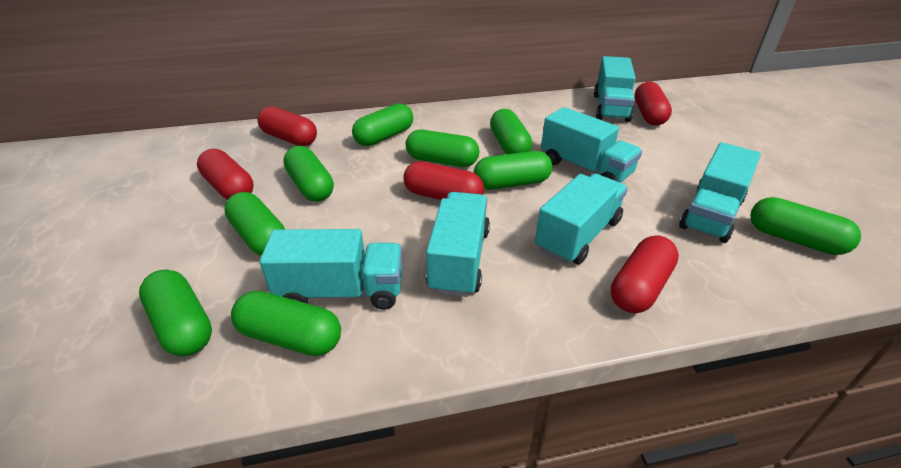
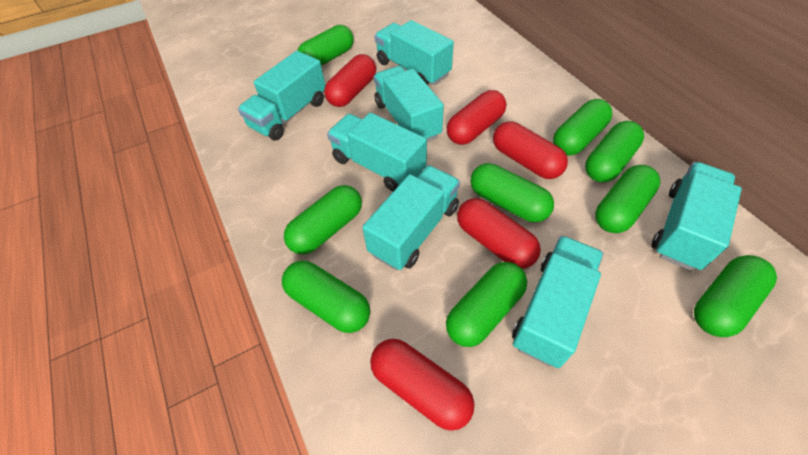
turquoise truck: 6 -> 7

